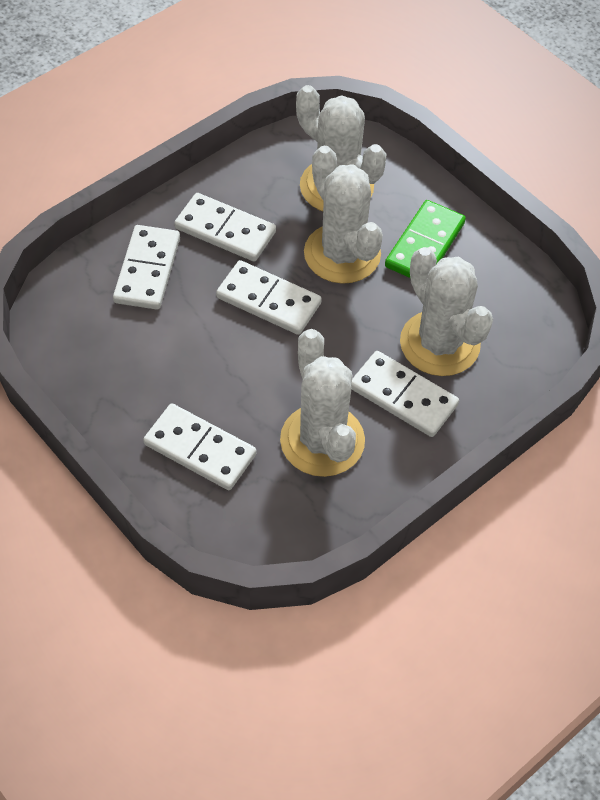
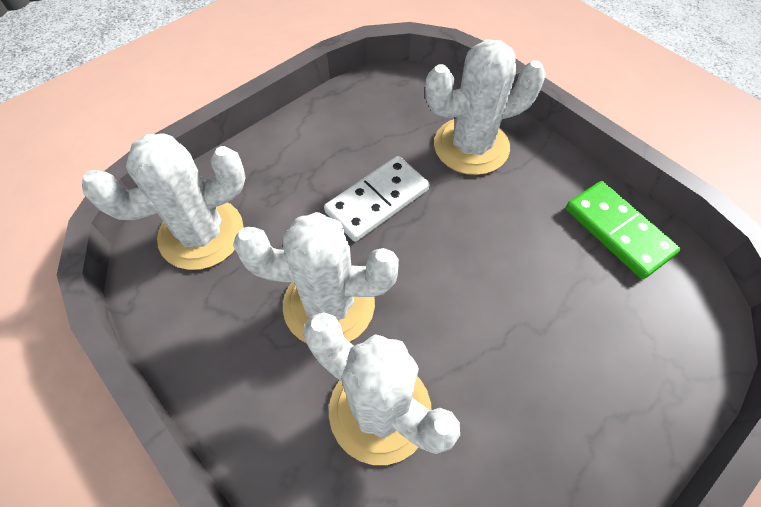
white domino: 5 -> 1

